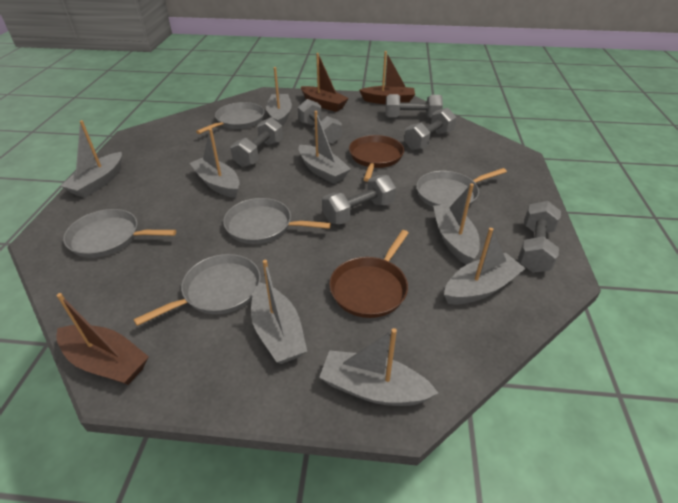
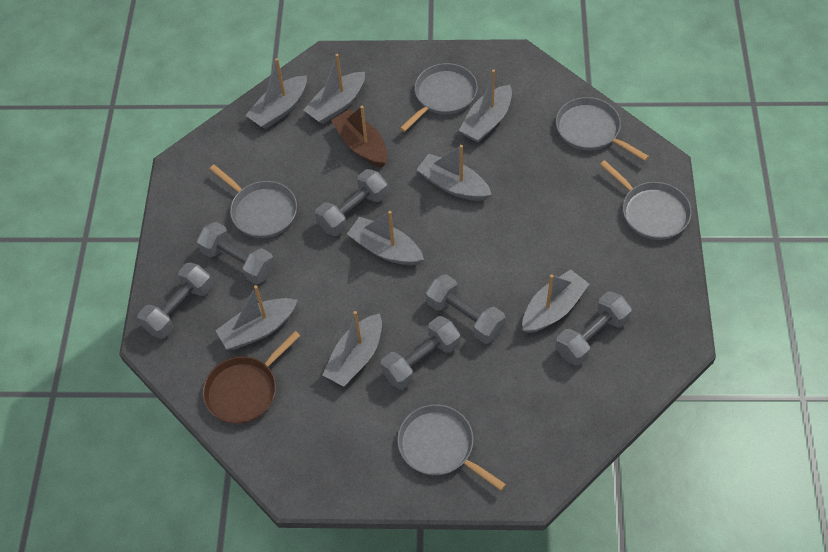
brown boat: 3 -> 1
brown pan: 2 -> 1

